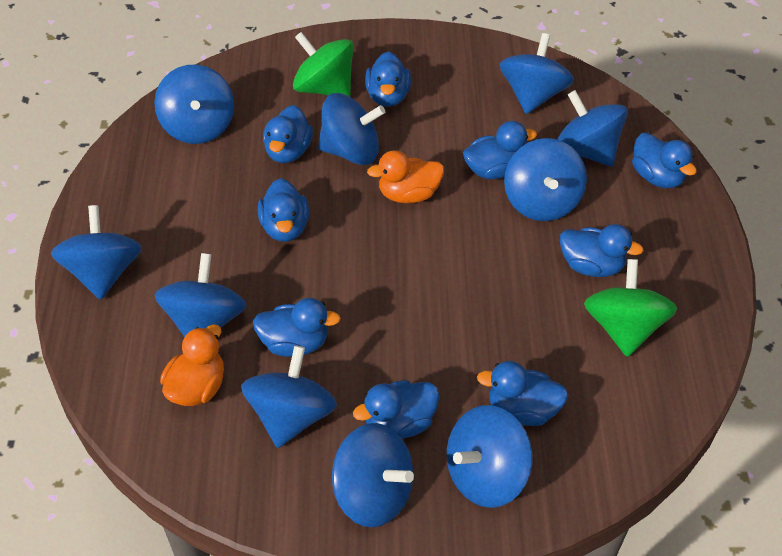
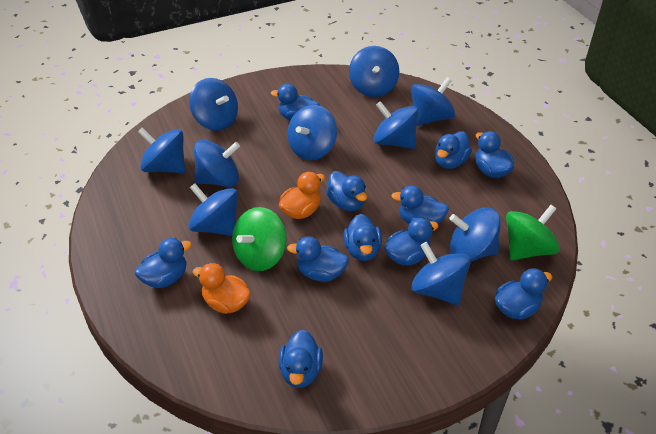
blue duck: 9 -> 11

